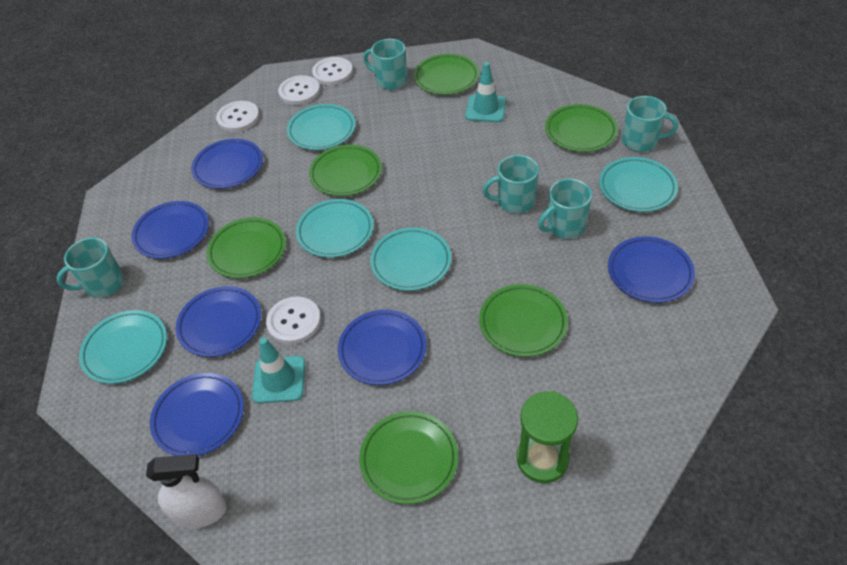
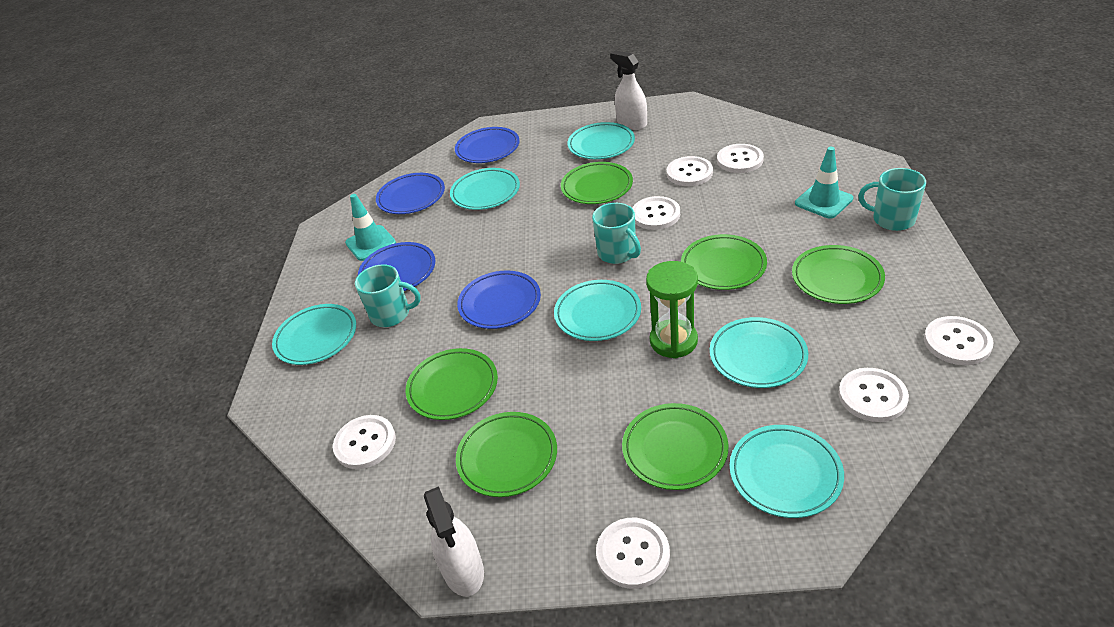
blue plate: 6 -> 4
turquoise mug: 5 -> 3
turquoise plate: 5 -> 6
white button: 4 -> 7
white spray bottle: 1 -> 2

